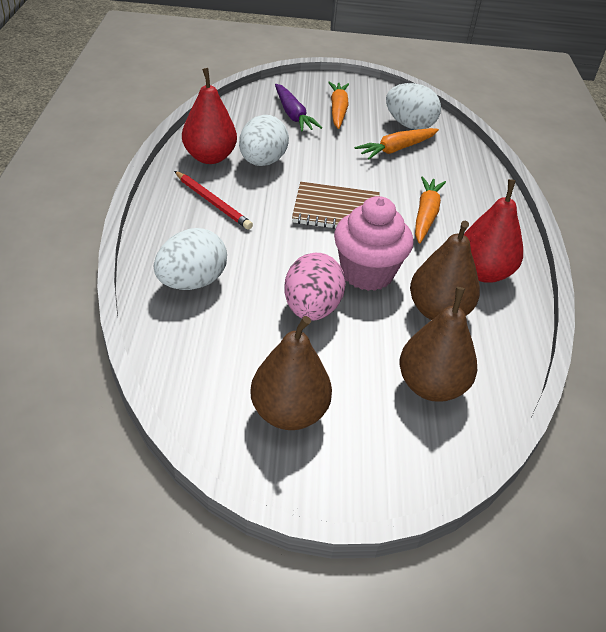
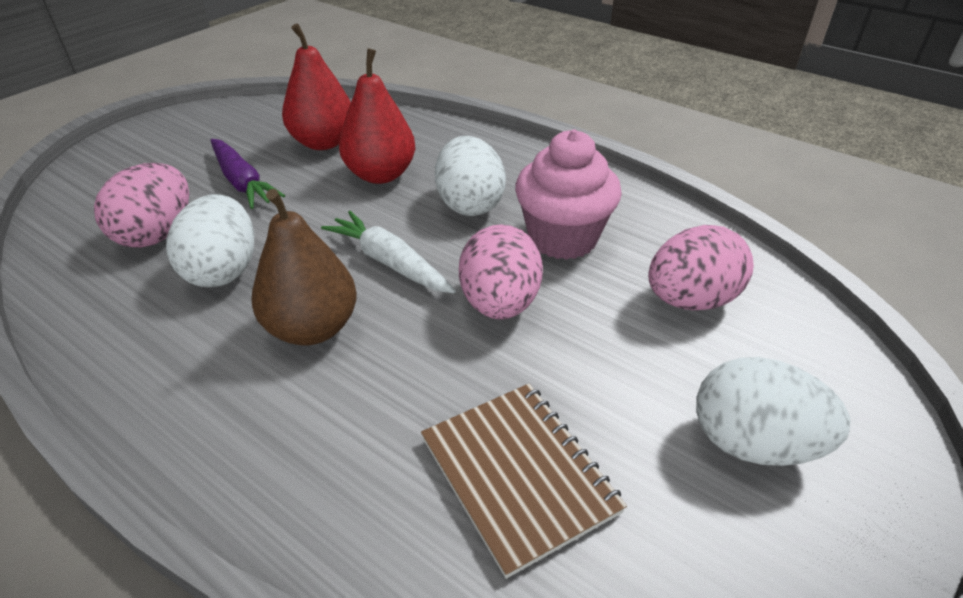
brown pear: 3 -> 1
orange carrot: 3 -> 0
pink egg: 1 -> 3
red pencil: 1 -> 0
white carrot: 0 -> 1

